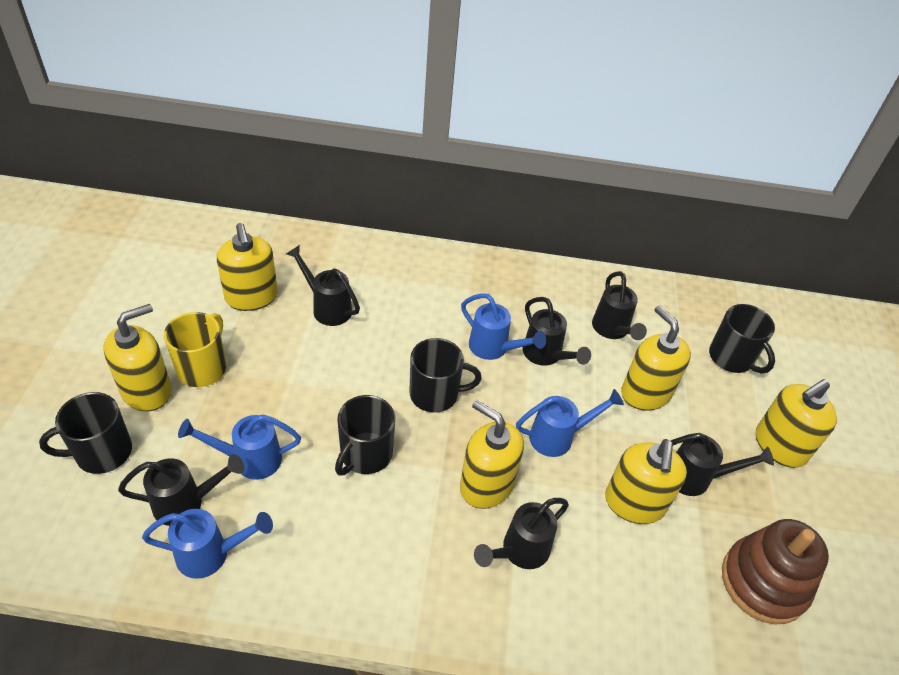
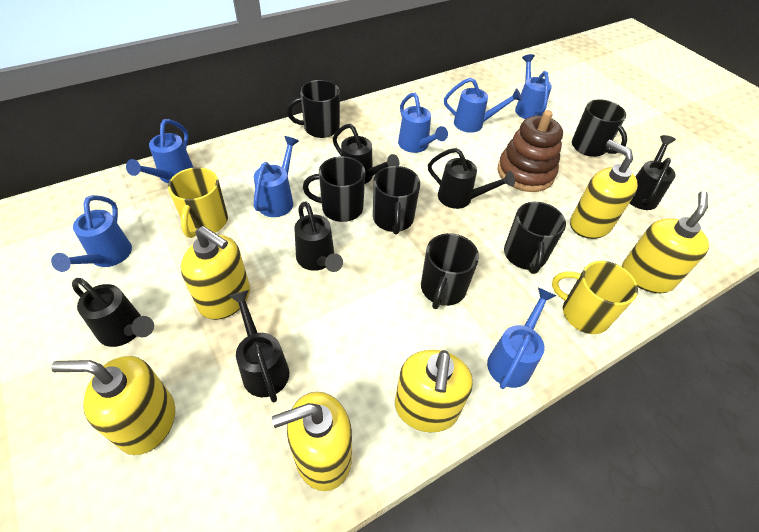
black mug: 4 -> 6
blue watering can: 4 -> 7
yellow mug: 1 -> 2

